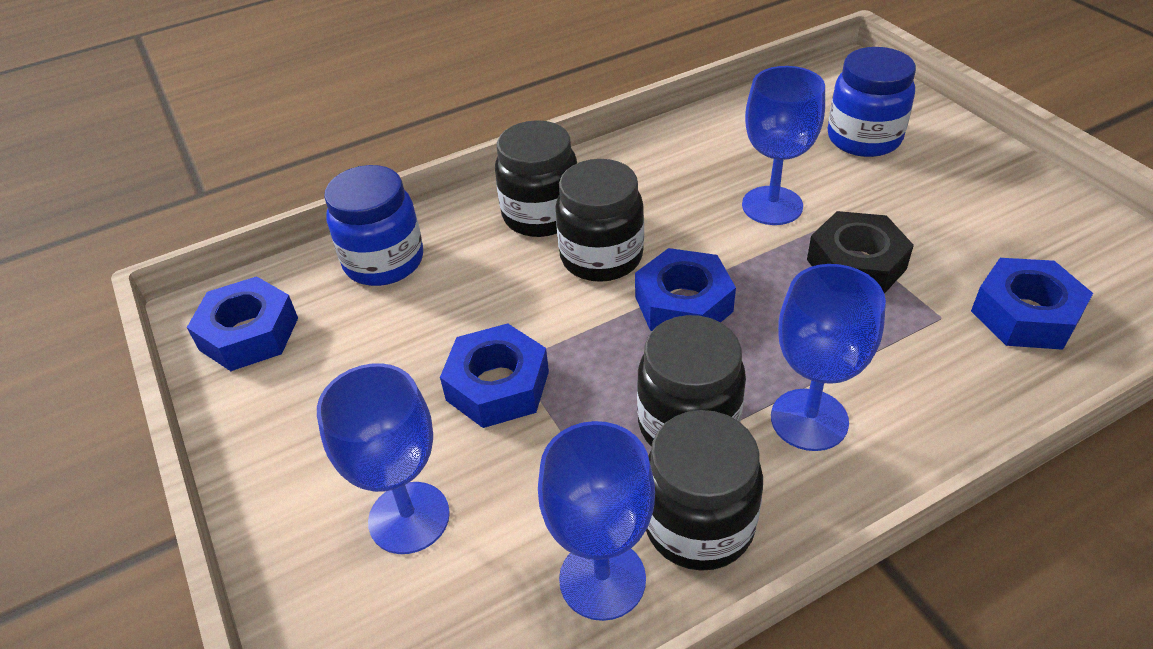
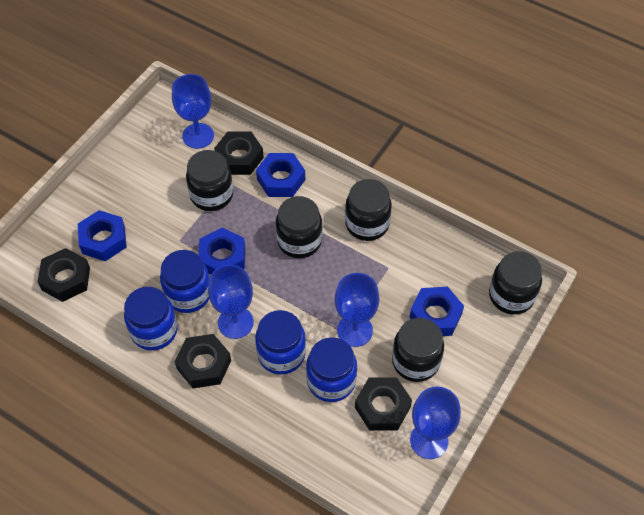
black jar: 4 -> 5
black nut: 1 -> 4
blue jar: 2 -> 4

